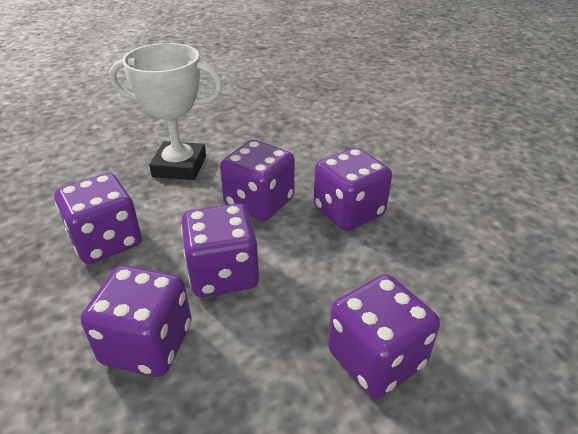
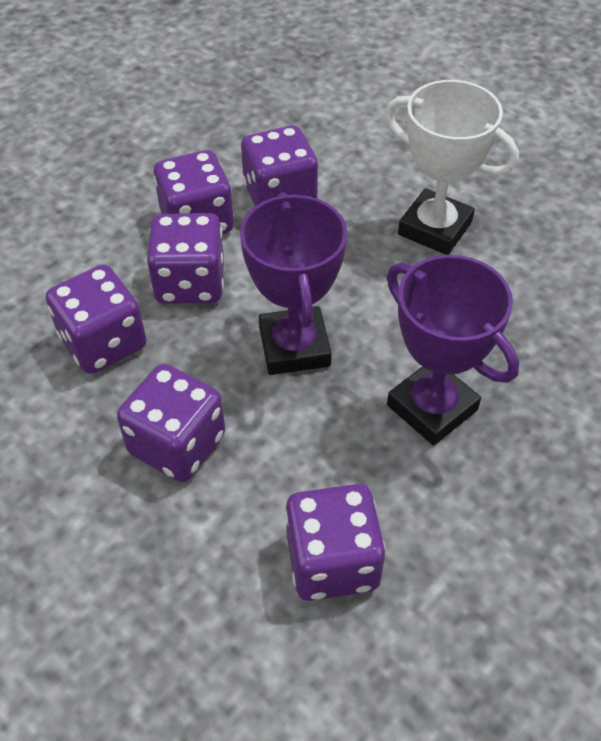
purple trophy: 0 -> 2

